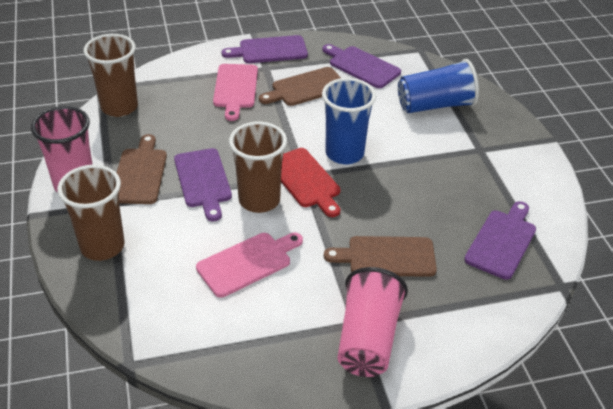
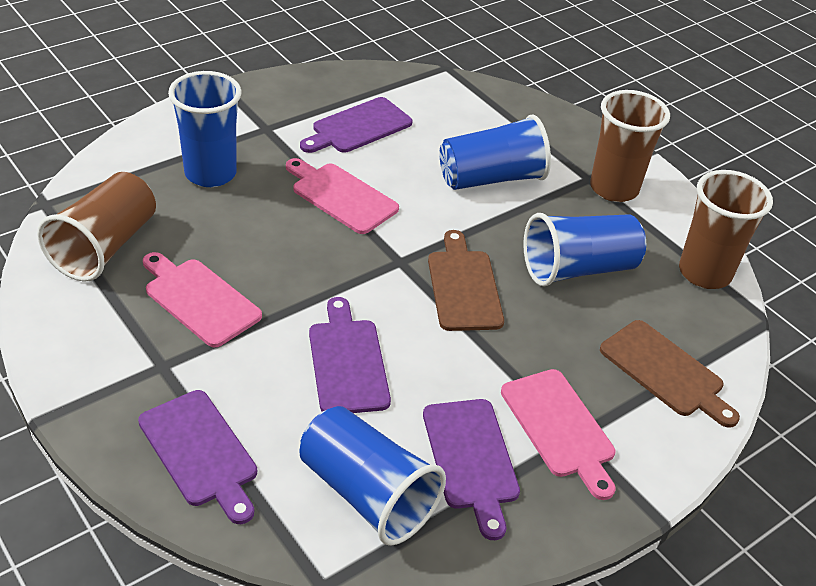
blue cup: 2 -> 4
brown cutting board: 3 -> 2
pink cup: 2 -> 0
pink cutting board: 2 -> 3
red cutting board: 1 -> 0

